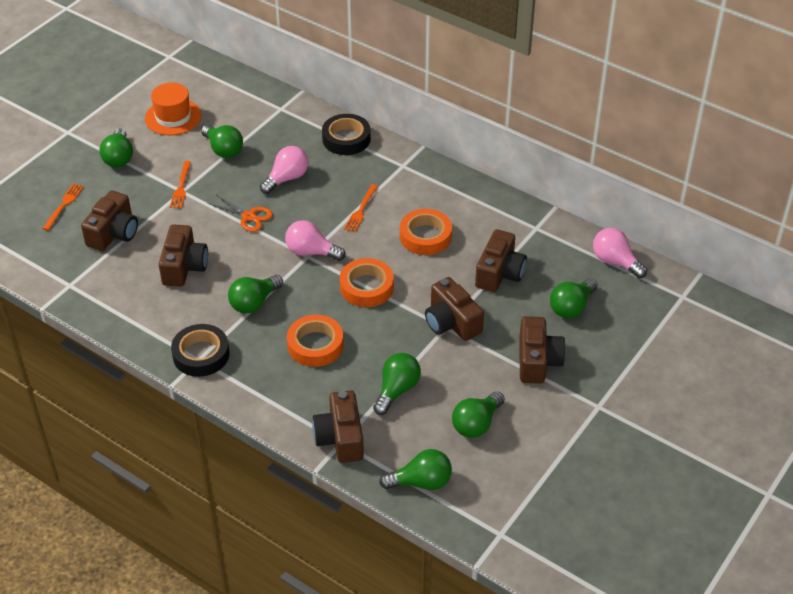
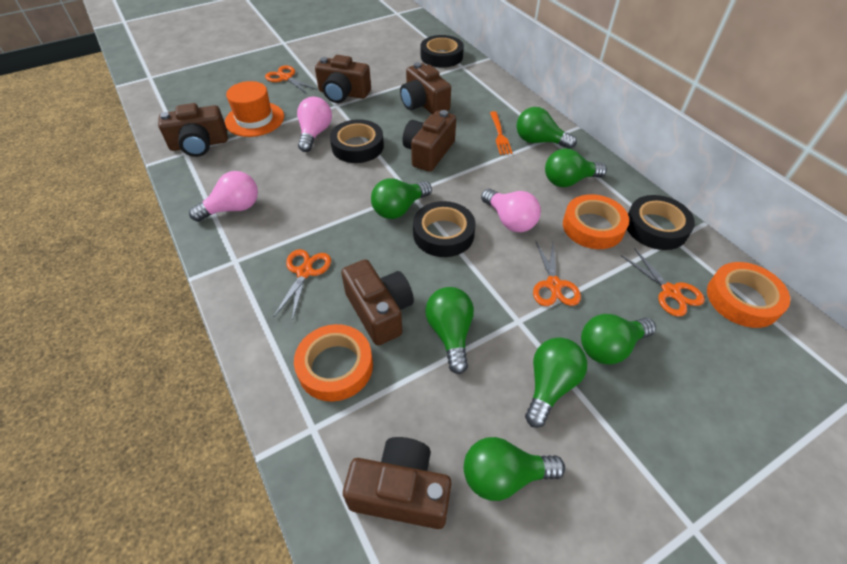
black tape: 2 -> 4
orange fork: 3 -> 1
orange scissors: 1 -> 4

